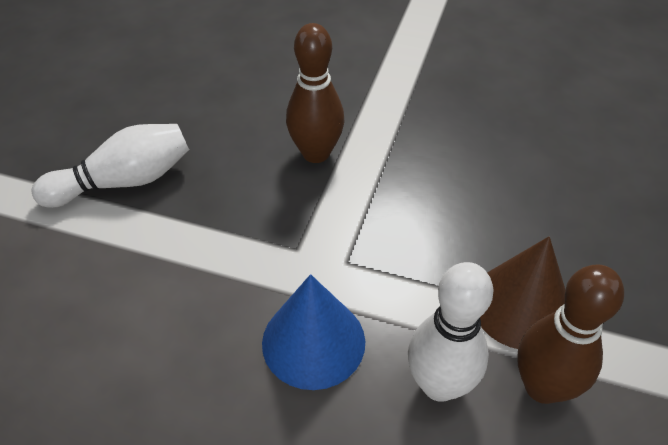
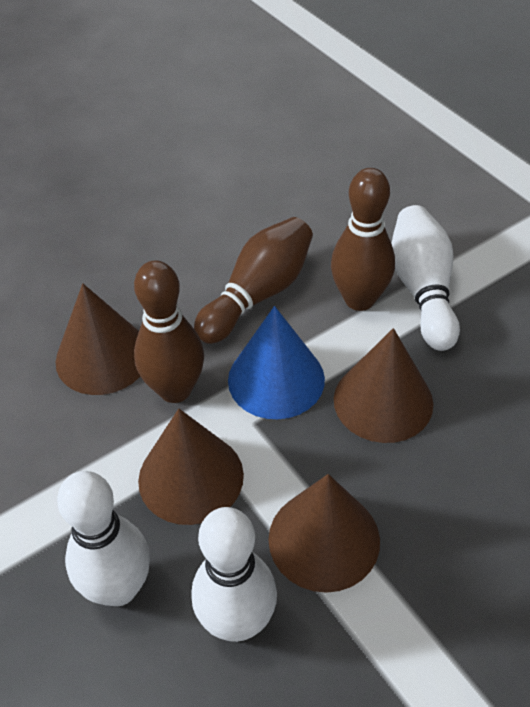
brown bowling pin: 2 -> 3
brown cone: 1 -> 4
white bowling pin: 2 -> 3

